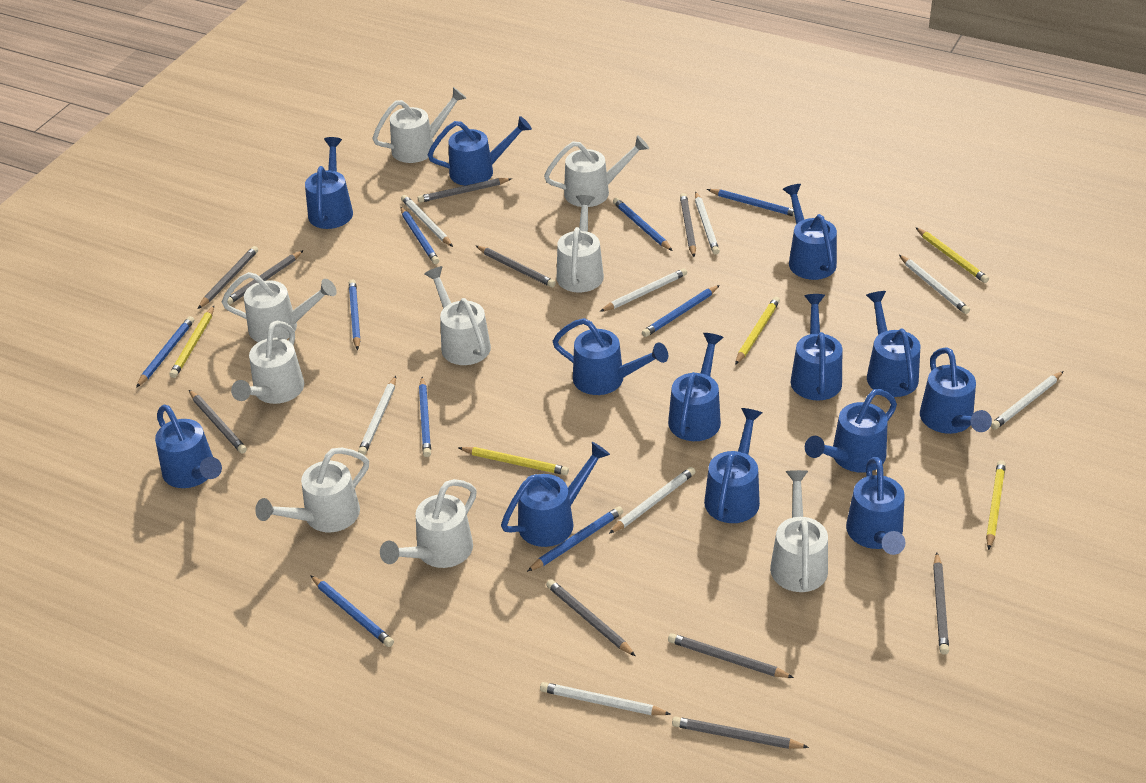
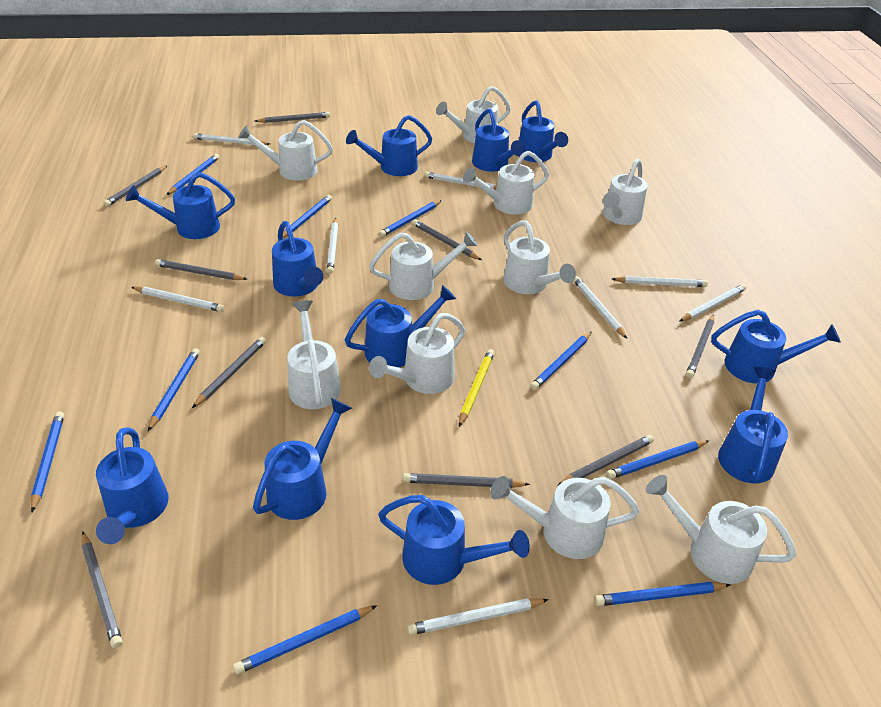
blue watering can: 13 -> 11
grey pencil: 10 -> 9
white watering can: 9 -> 10
yellow pencil: 5 -> 1

